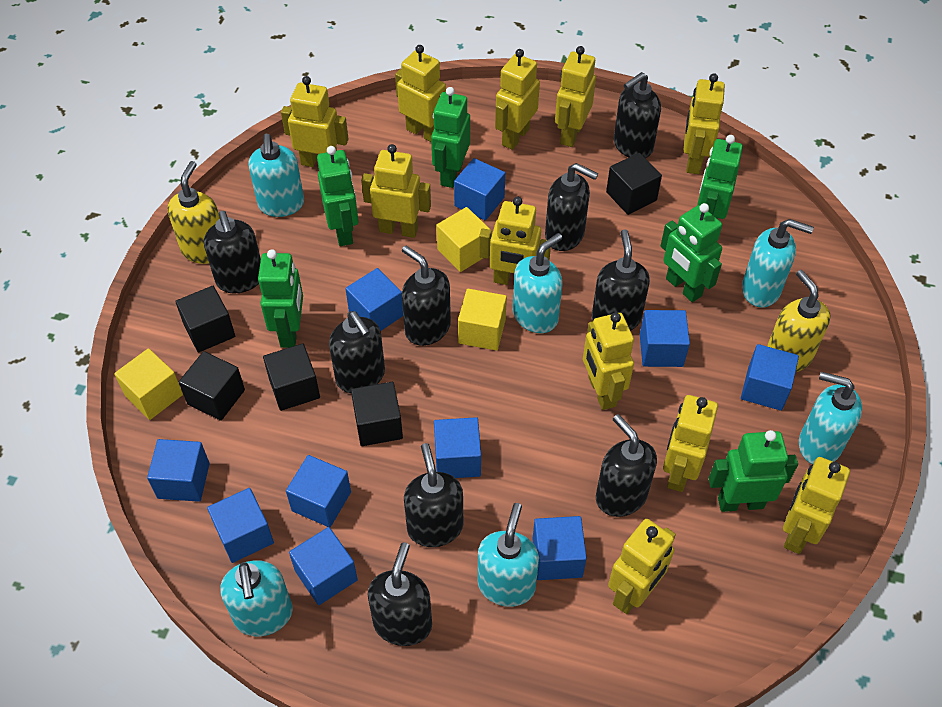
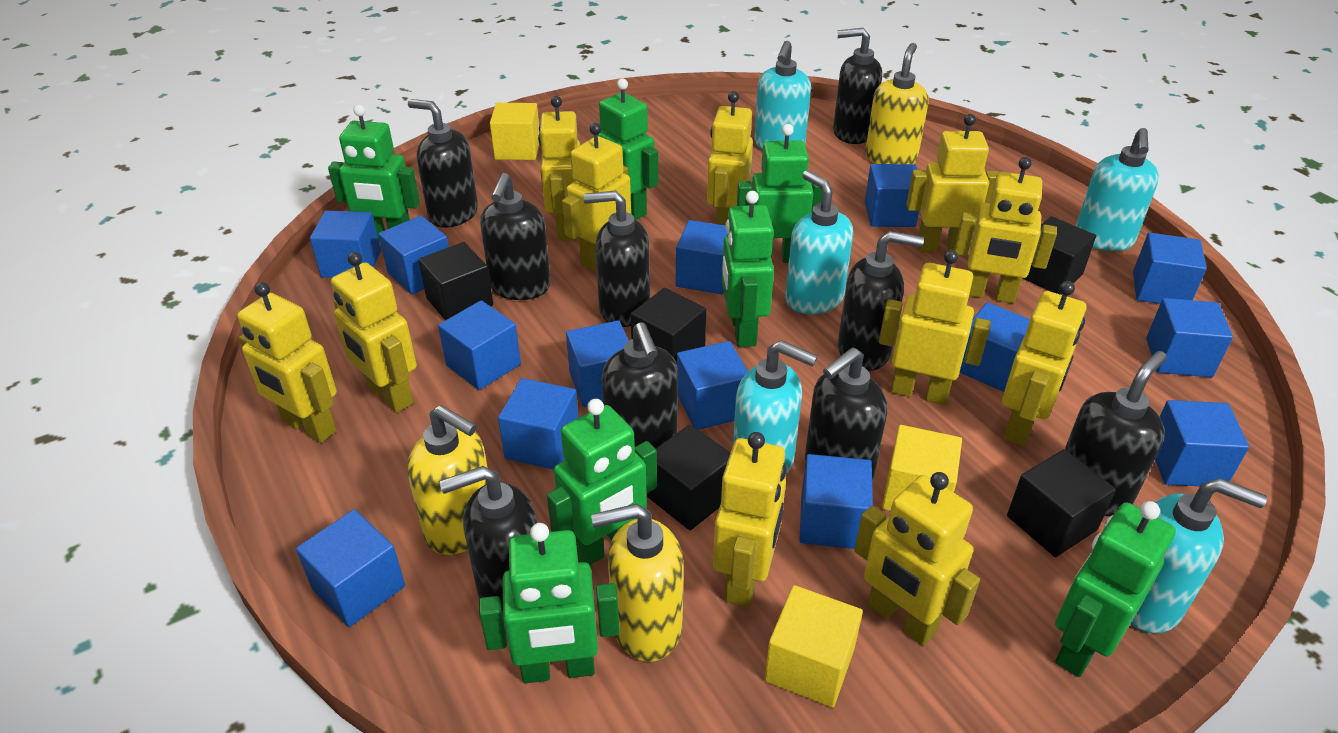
blue cube: 10 -> 14
green robot: 6 -> 7
turquoise soap dispenser: 6 -> 5
yellow soap dispenser: 2 -> 3

